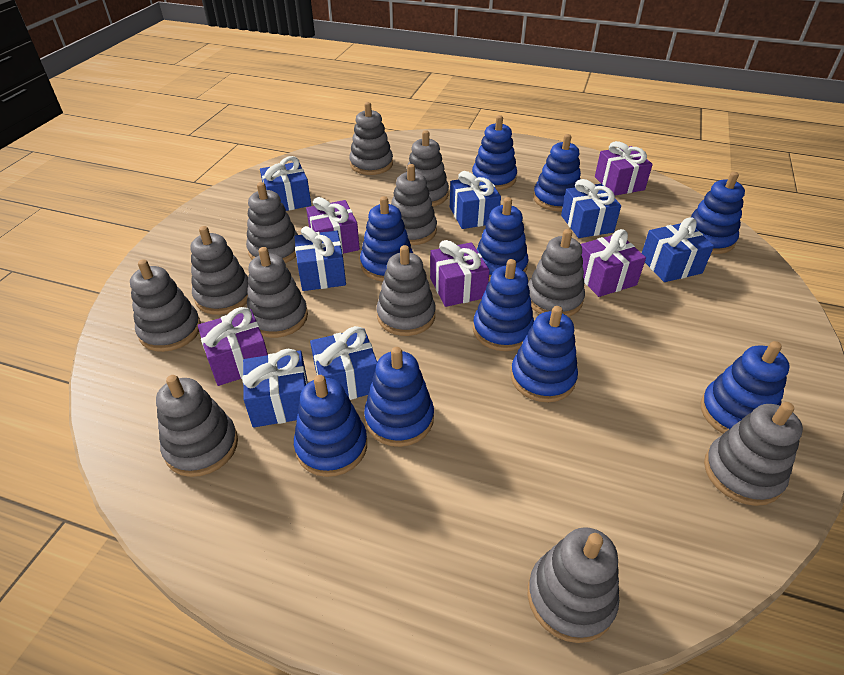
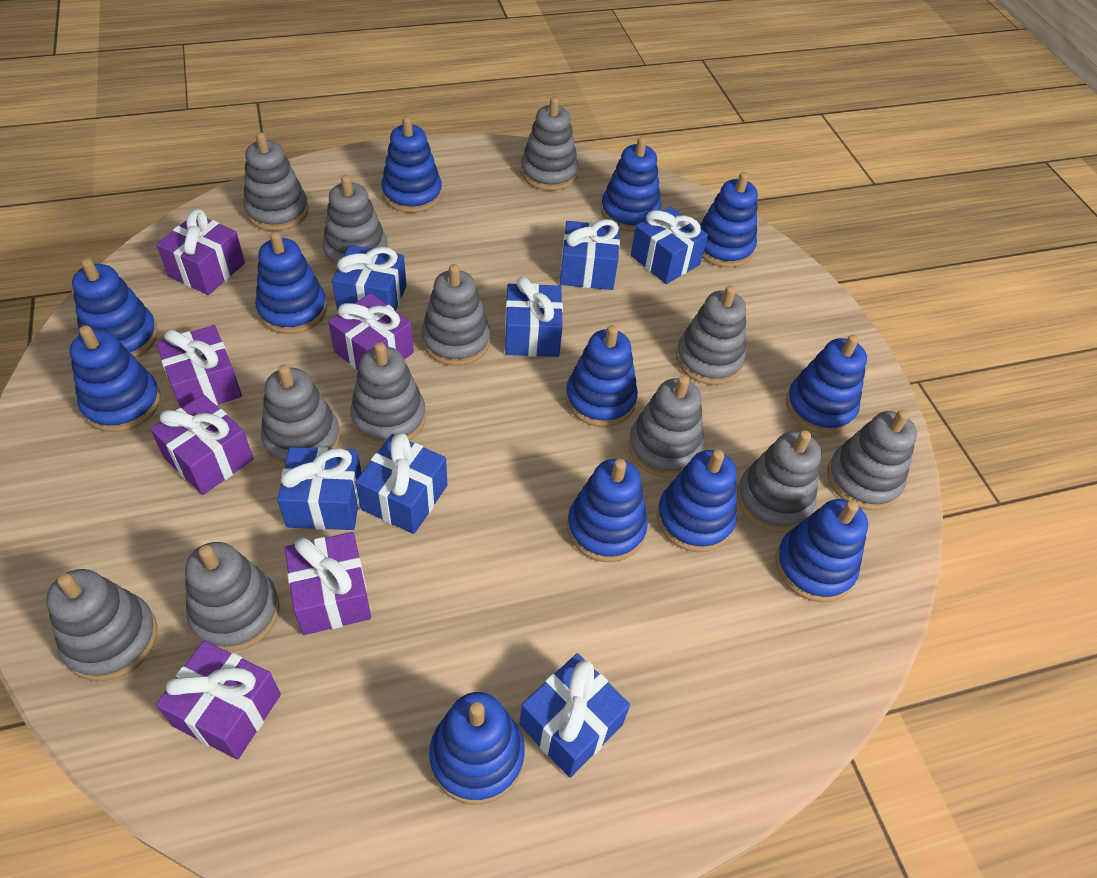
blue stacking toy: 10 -> 12
purple gift: 5 -> 6

